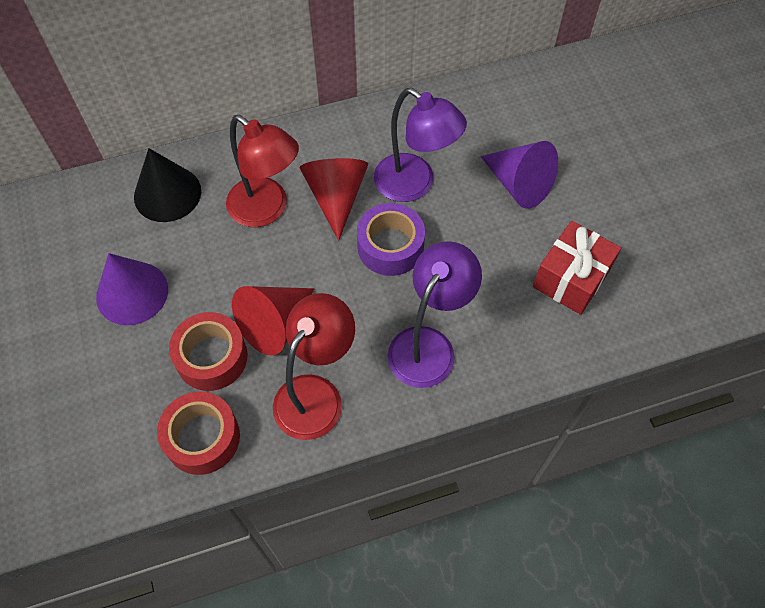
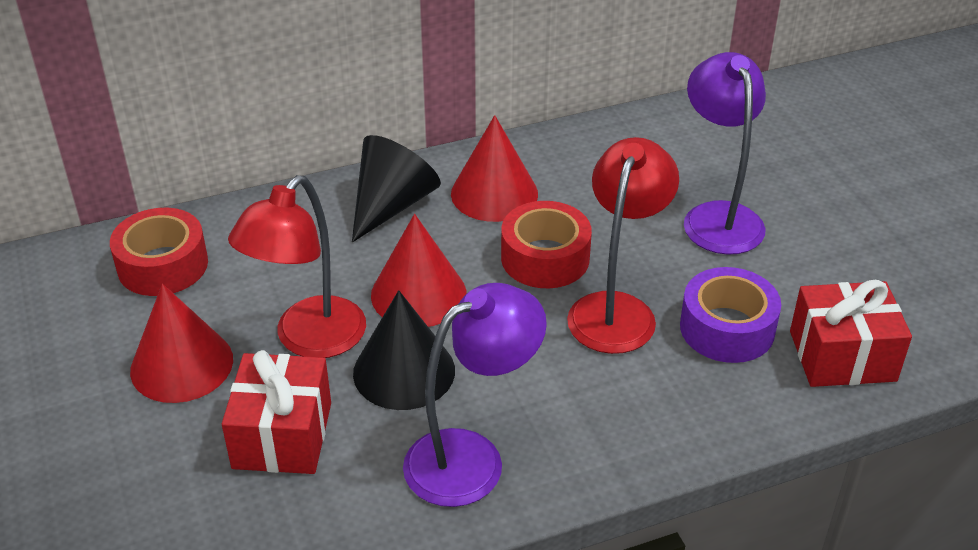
black cone: 1 -> 2
purple cone: 2 -> 0
red cone: 2 -> 3
red gift: 1 -> 2

